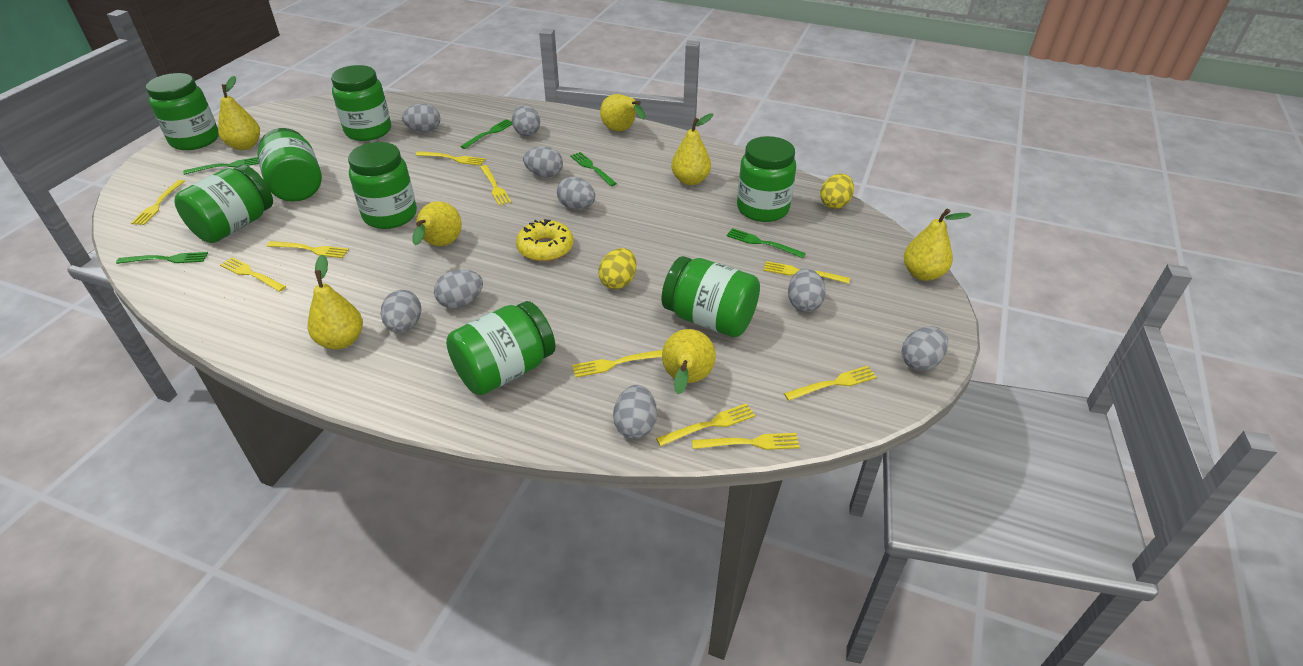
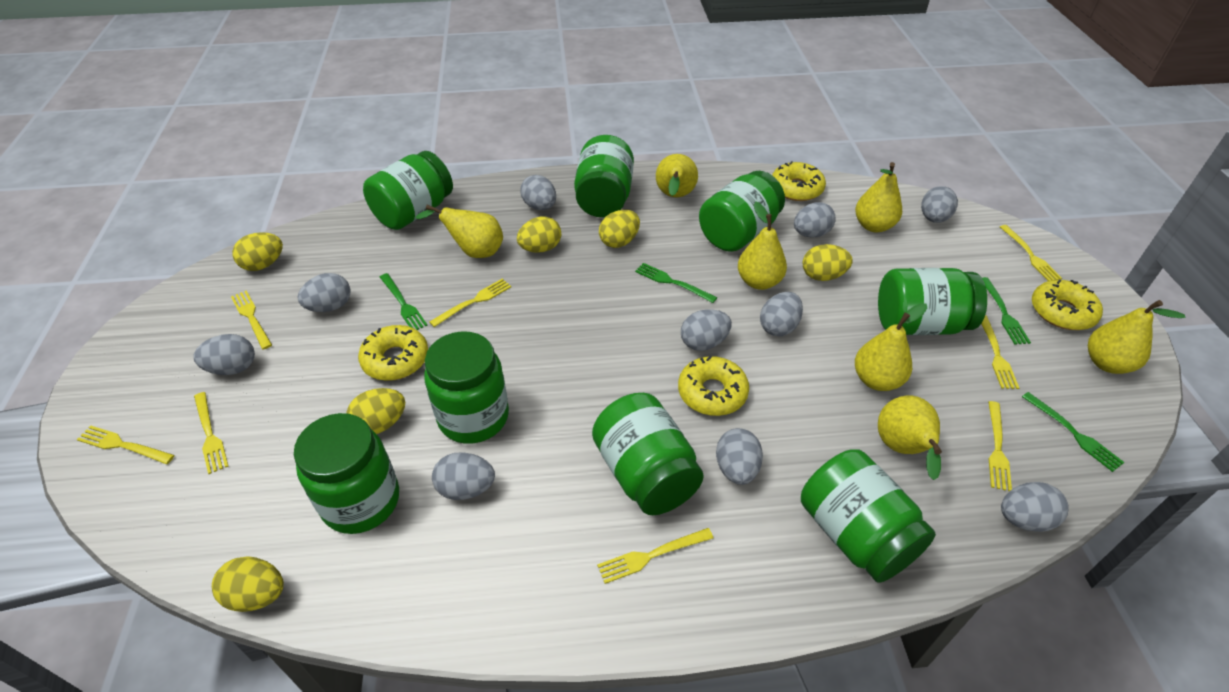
green fork: 5 -> 4
grey egg: 9 -> 10
yellow donut: 1 -> 4
yellow egg: 2 -> 6
yellow fork: 10 -> 8

